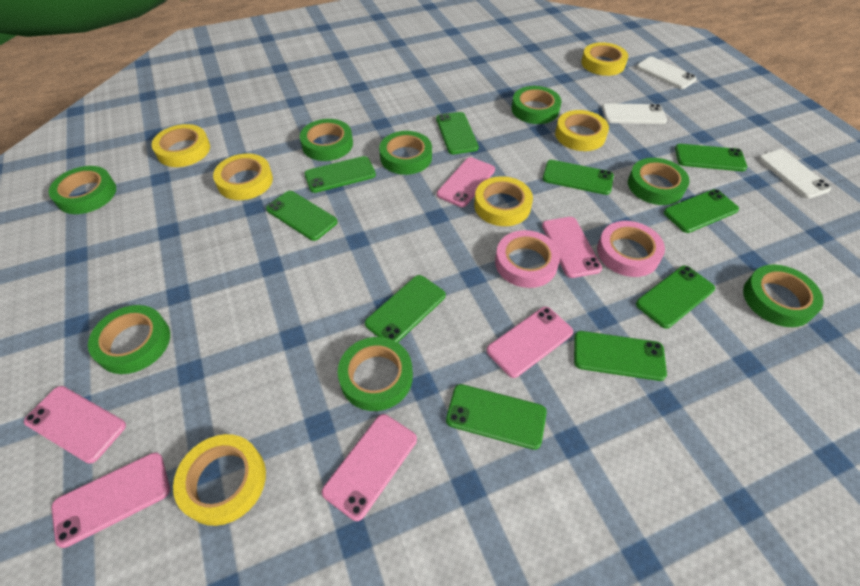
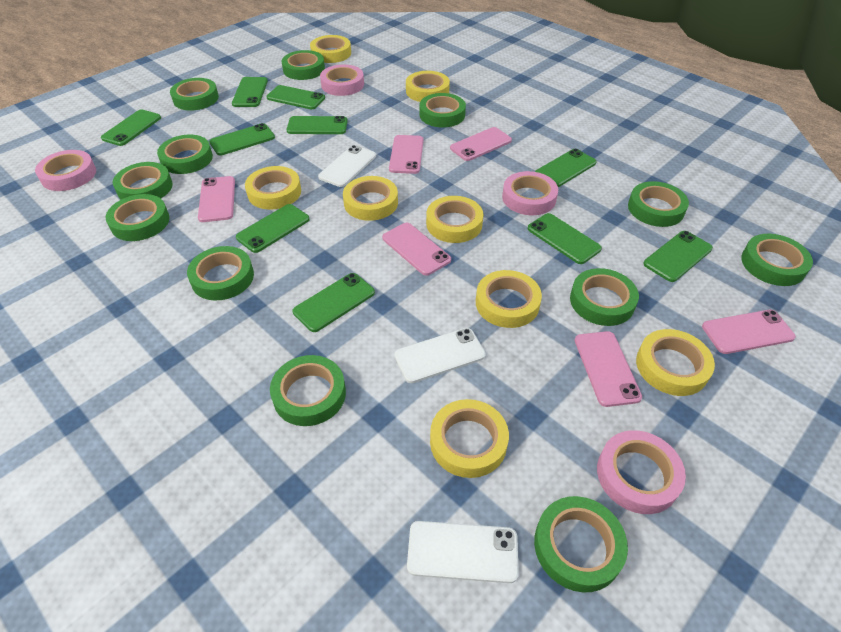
green tape: 8 -> 12
pink tape: 2 -> 4
yellow tape: 6 -> 8

